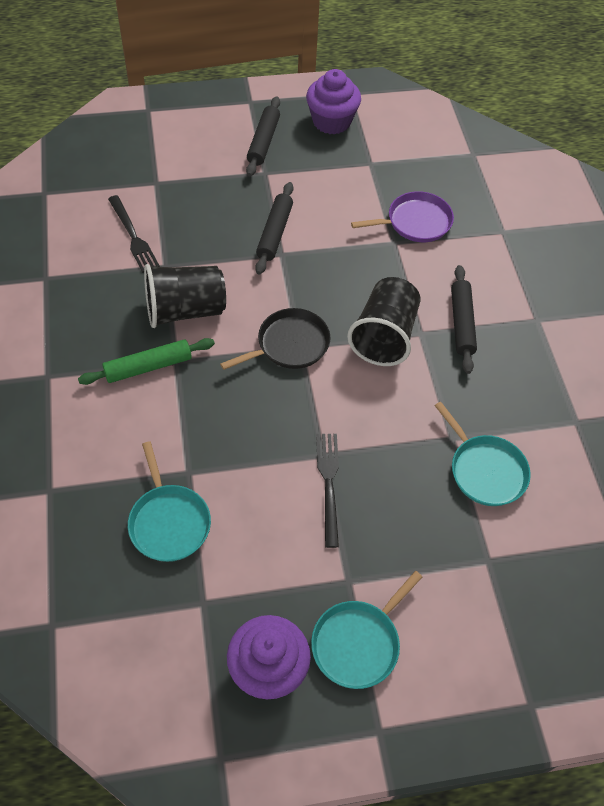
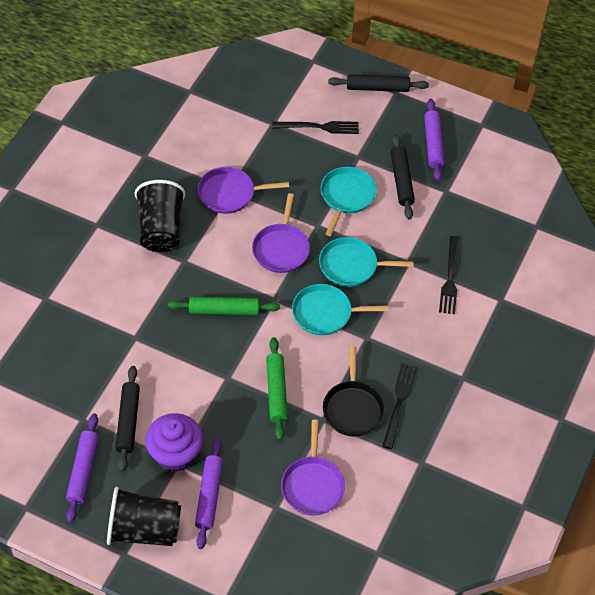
black fork: 2 -> 3
green rolling pin: 1 -> 2
purple cupcake: 2 -> 1
purple pan: 1 -> 3
purple rolling pin: 0 -> 3

